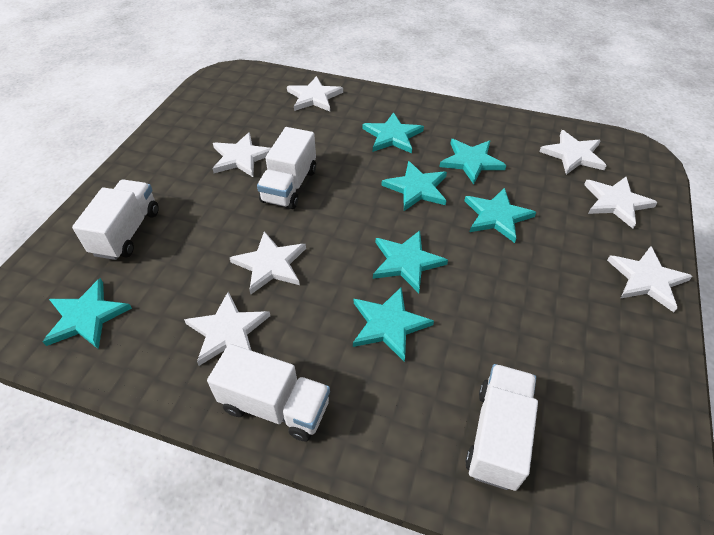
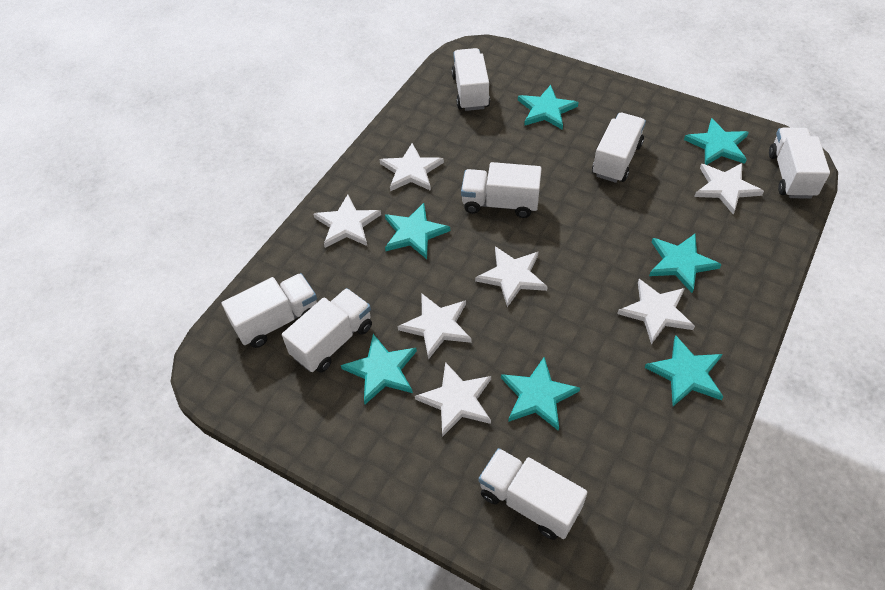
white truck: 4 -> 7

